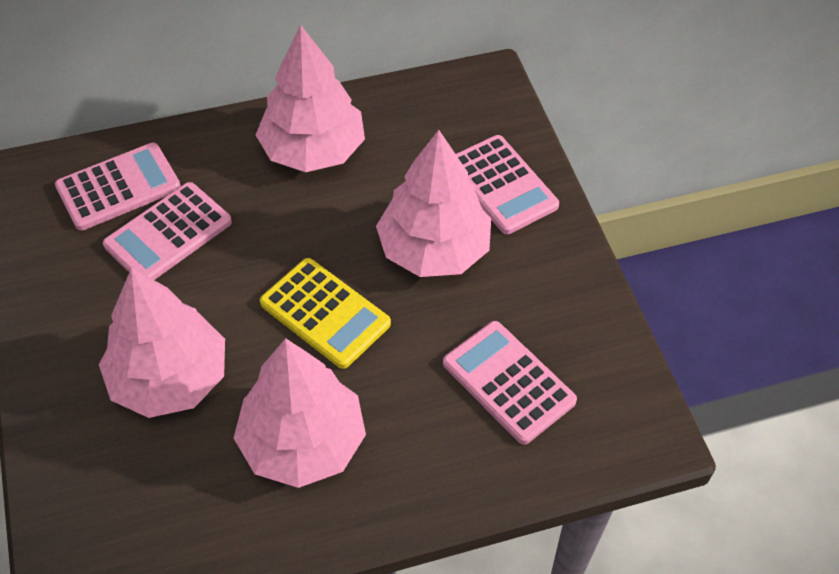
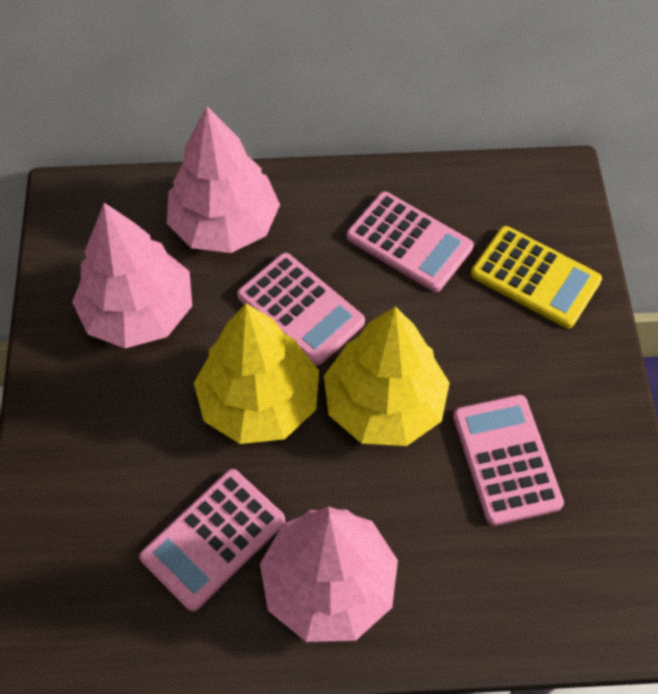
pink tree: 4 -> 3
yellow tree: 0 -> 2

